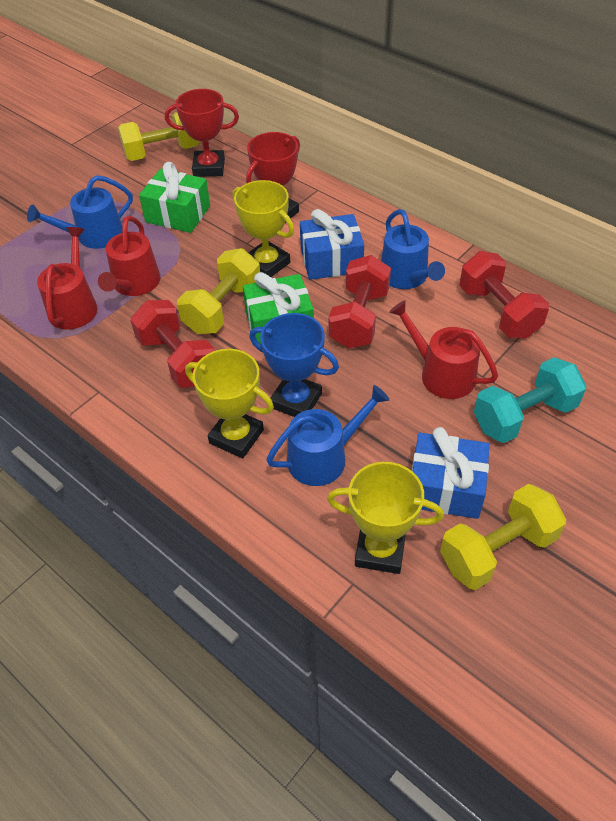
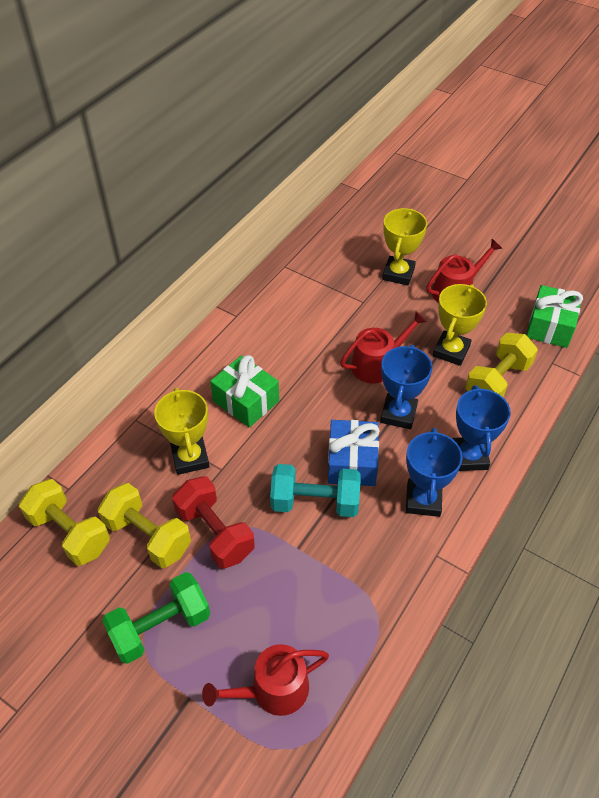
blue gift: 2 -> 1
blue trophy: 1 -> 3
blue watering can: 3 -> 0
green dumbbell: 0 -> 1
red dumbbell: 3 -> 1
red trophy: 2 -> 0

